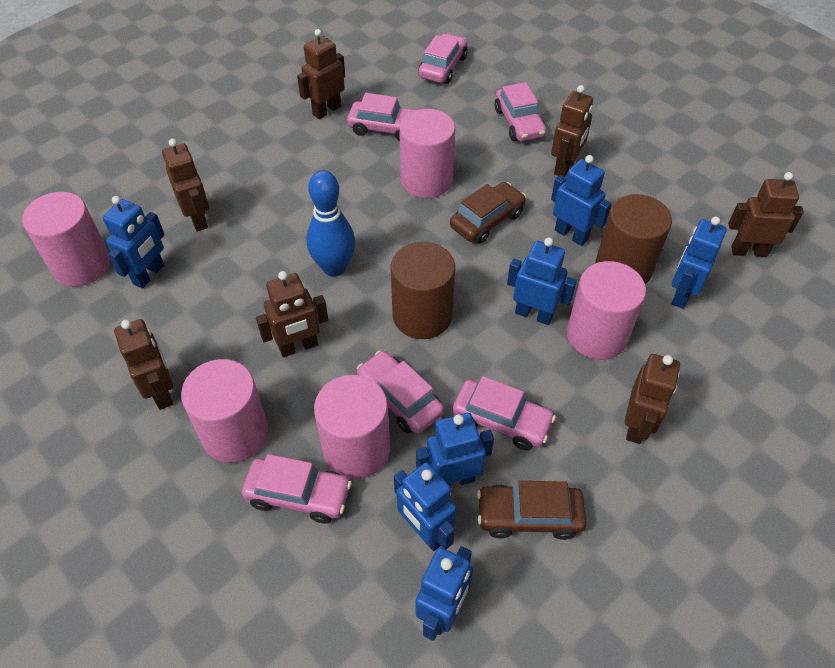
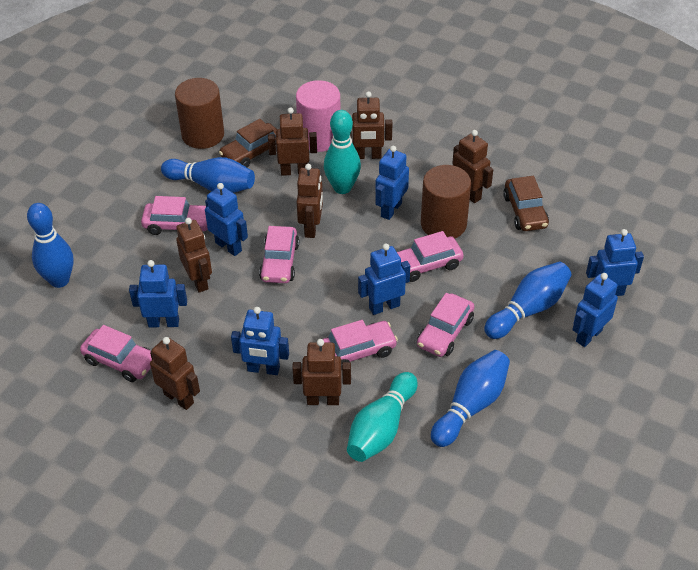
blue bowling pin: 1 -> 4
pink cylinder: 5 -> 1
turquoise bowling pin: 0 -> 2

